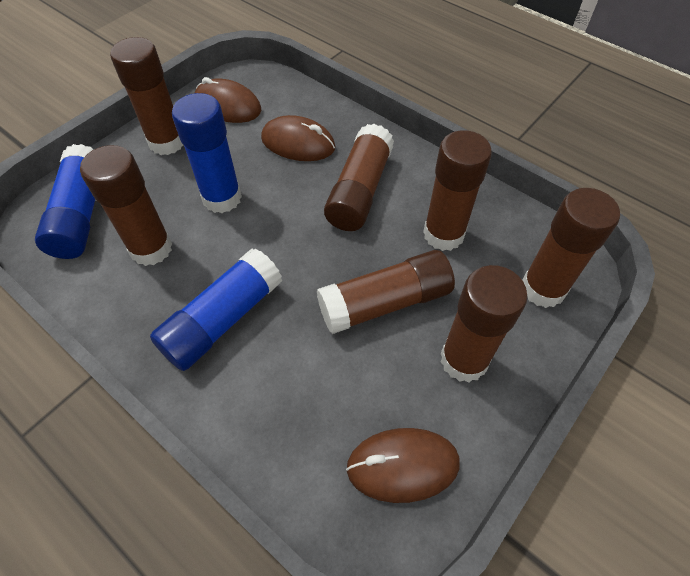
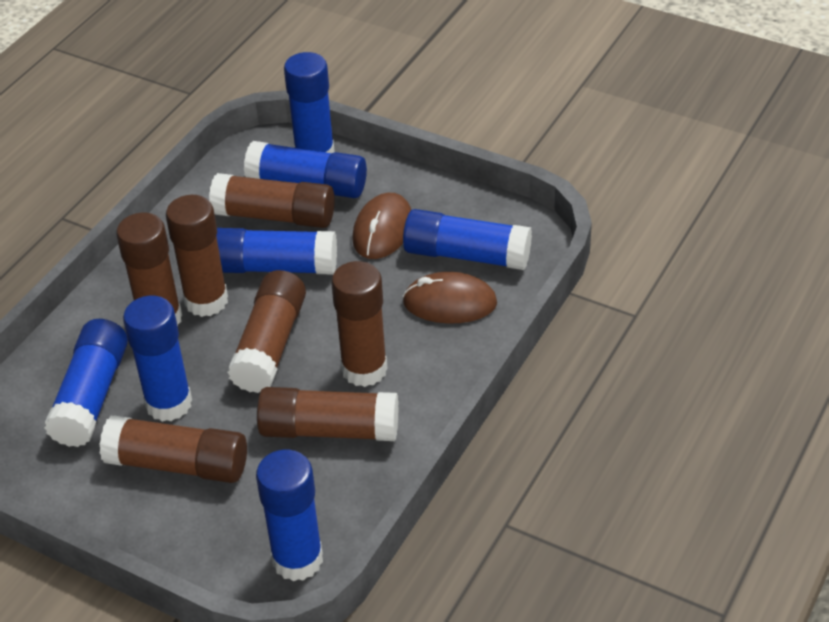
blue glue stick: 3 -> 7
brown mouse: 3 -> 2

